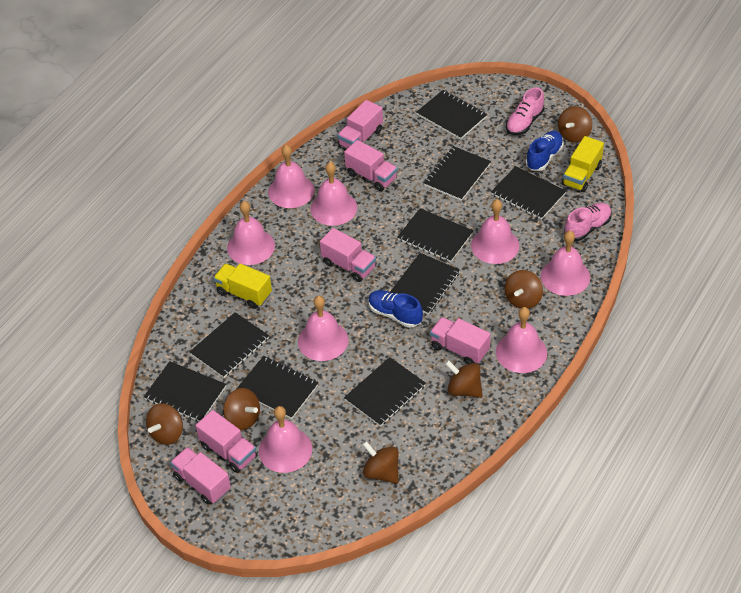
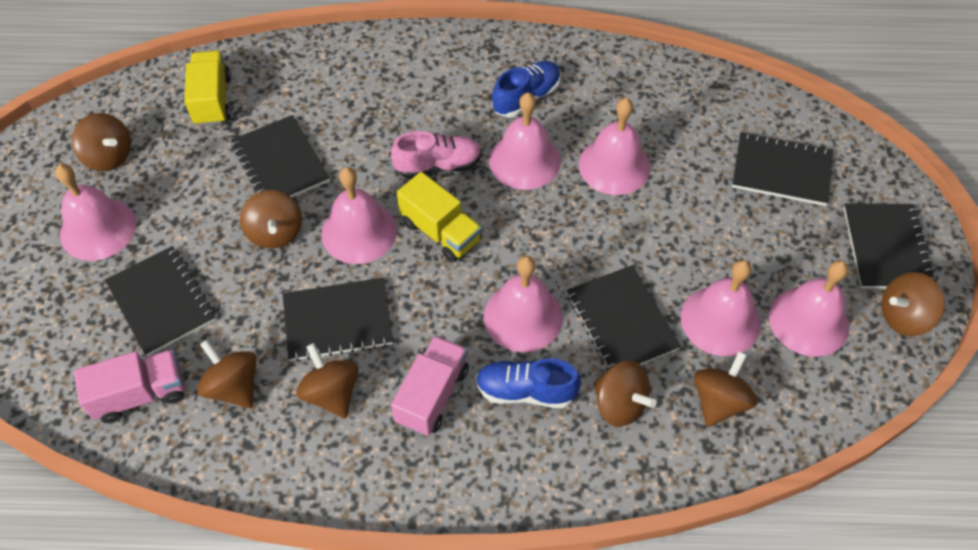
black notebook: 9 -> 6
brown spinning top: 6 -> 7
pink bell: 8 -> 7
pink shoe: 2 -> 1
pink truck: 6 -> 2

